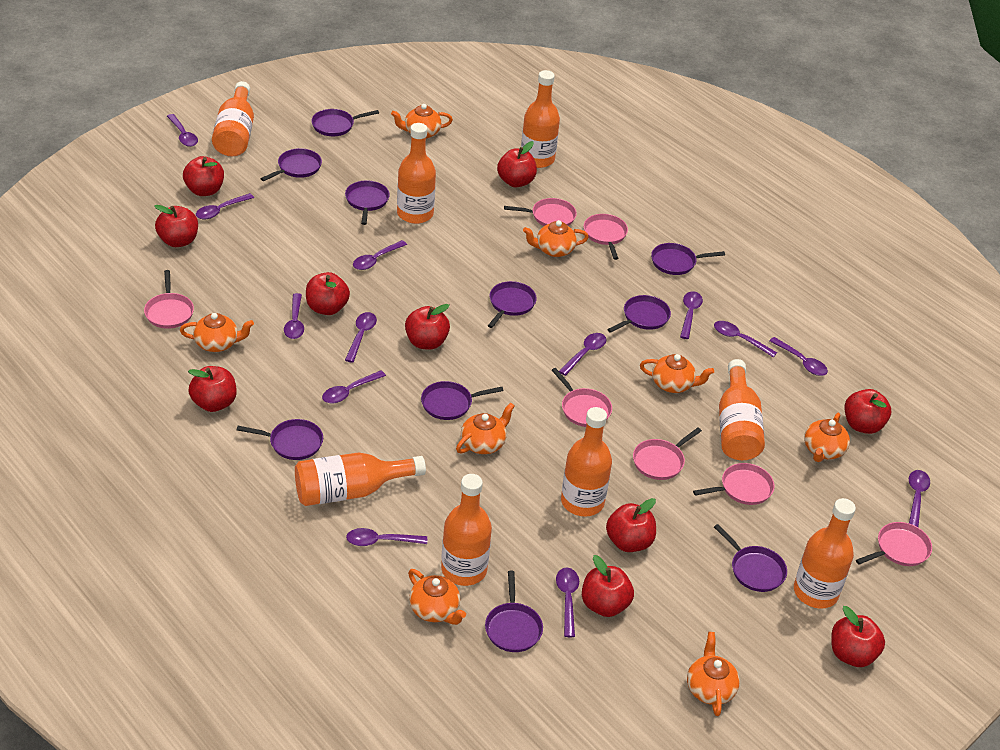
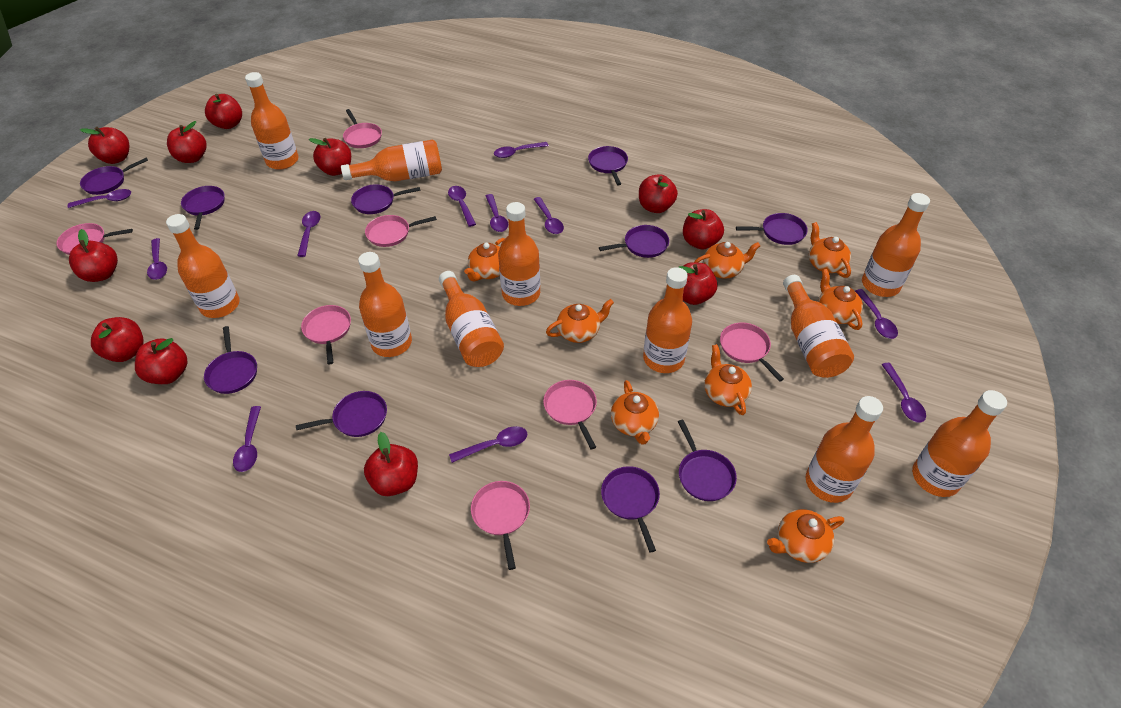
orange bottle: 8 -> 11
purple spoon: 13 -> 11
red apple: 10 -> 11

